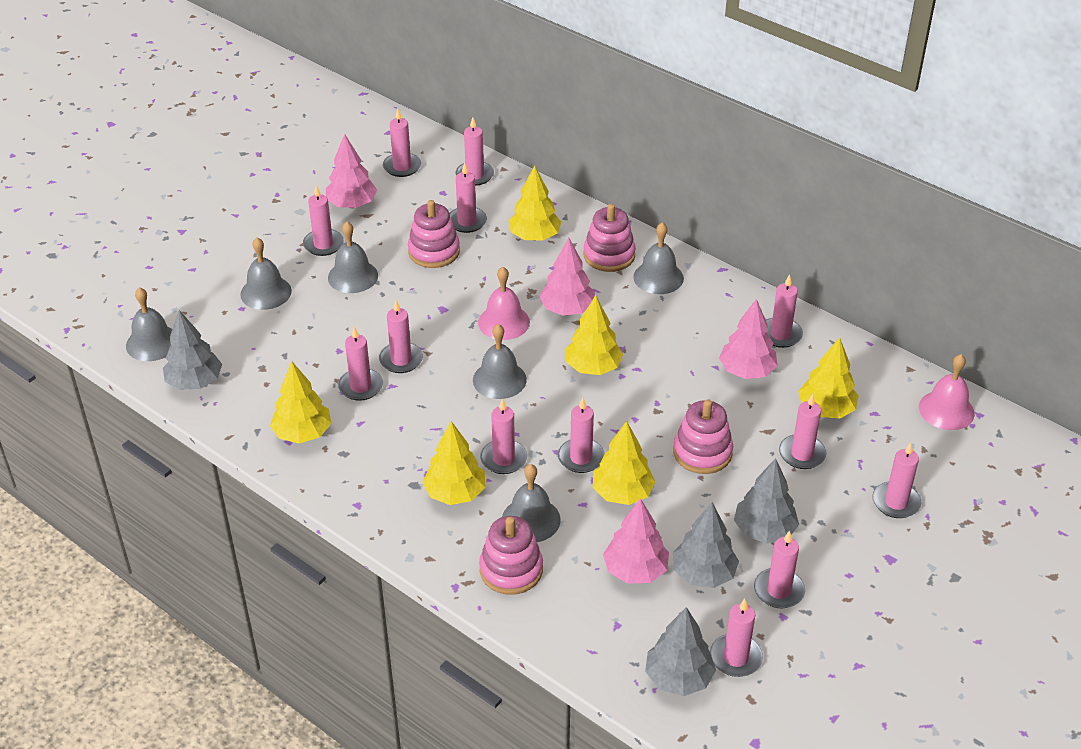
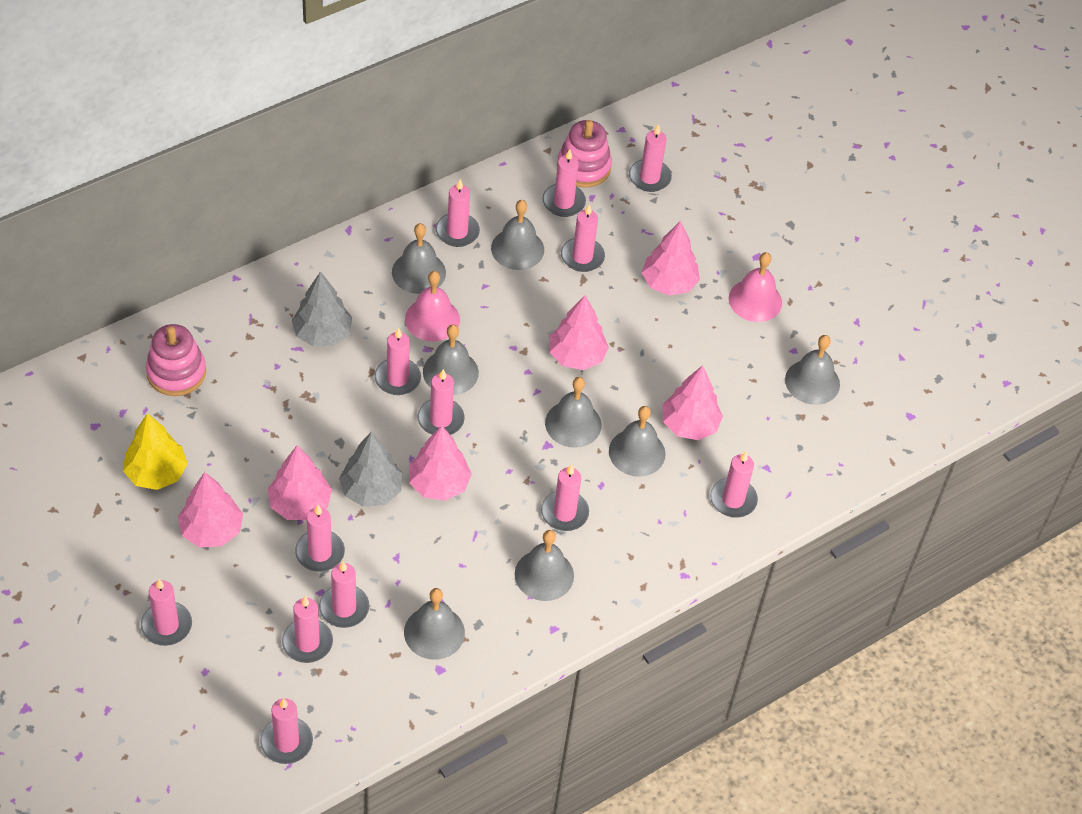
grey bell: 6 -> 8
grey tree: 4 -> 2
pink stacking toy: 4 -> 2
pink tree: 4 -> 6
yellow tree: 6 -> 1

